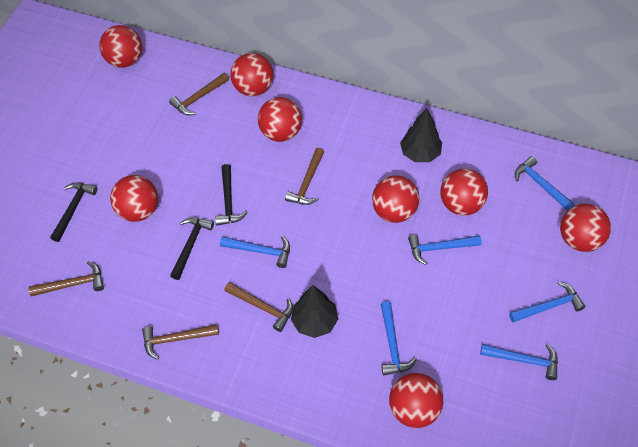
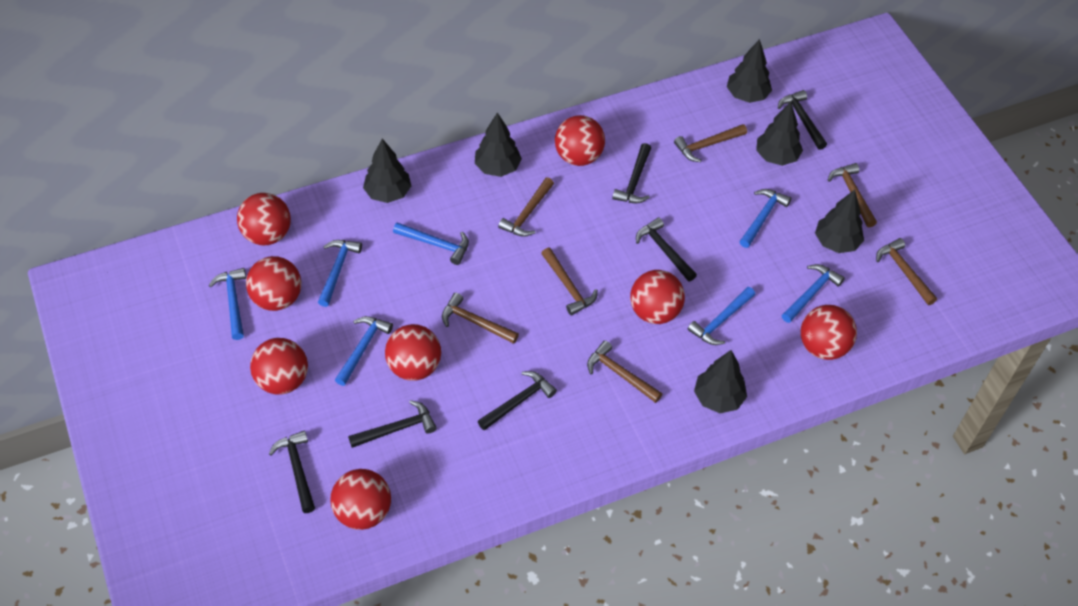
black hammer: 3 -> 6
black tree: 2 -> 6
blue hammer: 6 -> 7
brown hammer: 5 -> 7

